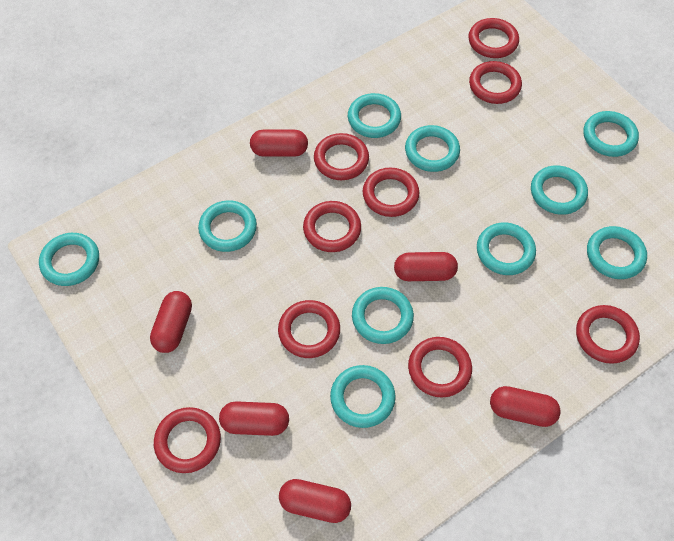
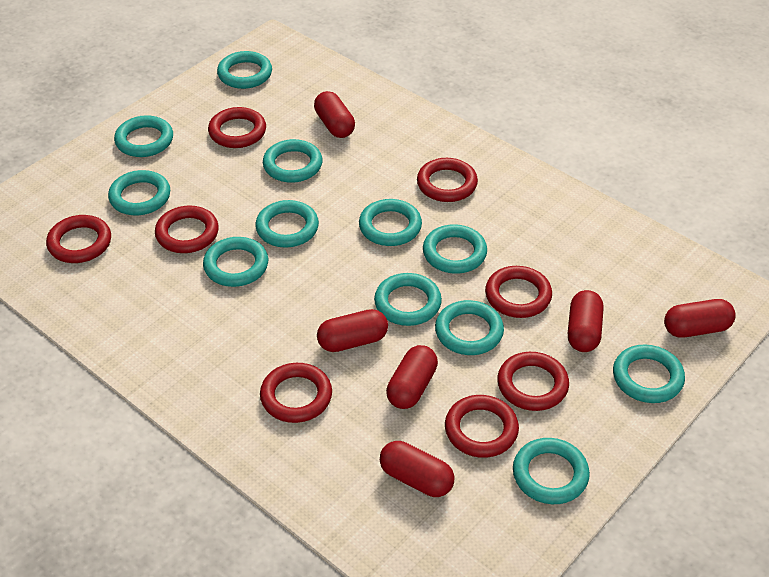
red ring: 9 -> 8
turquoise ring: 10 -> 12

